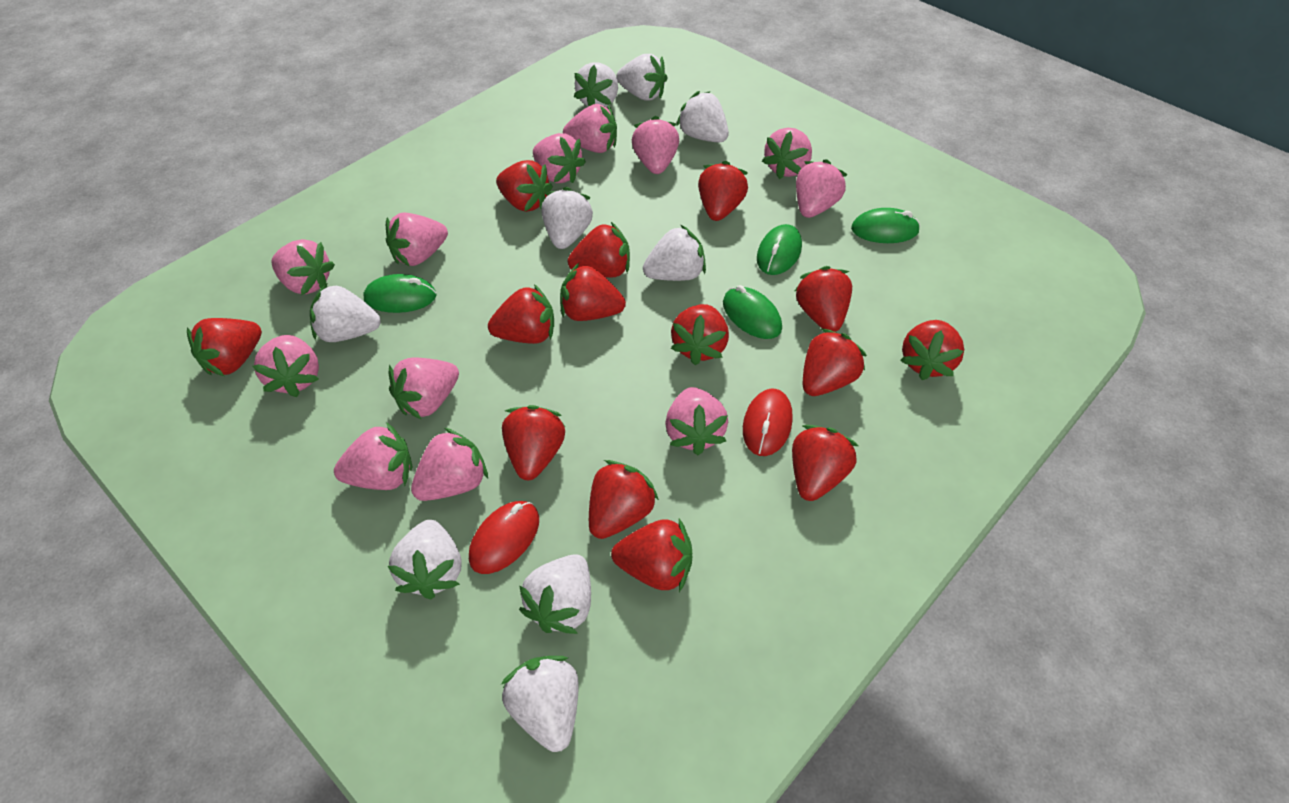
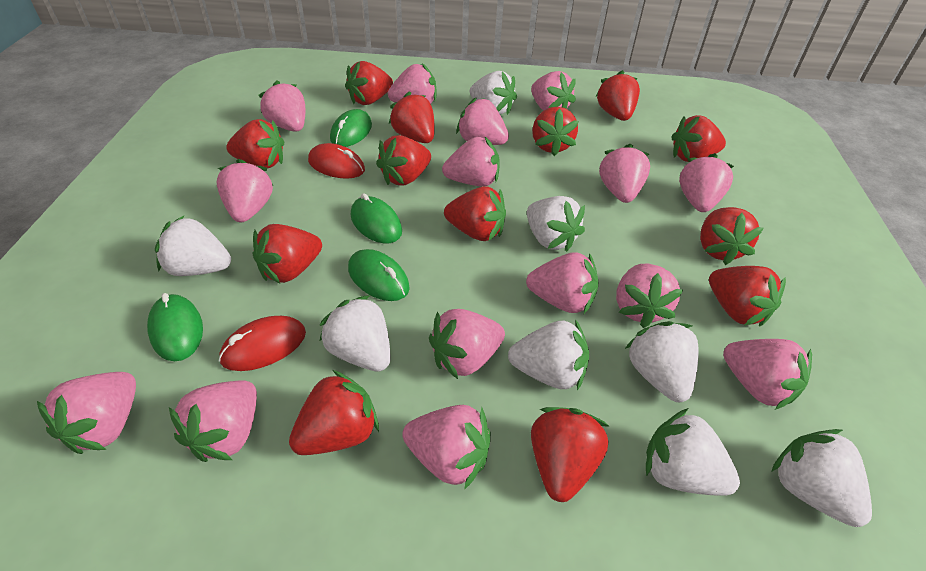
pink strawberry: 12 -> 15
red strawberry: 14 -> 13
white strawberry: 9 -> 8

